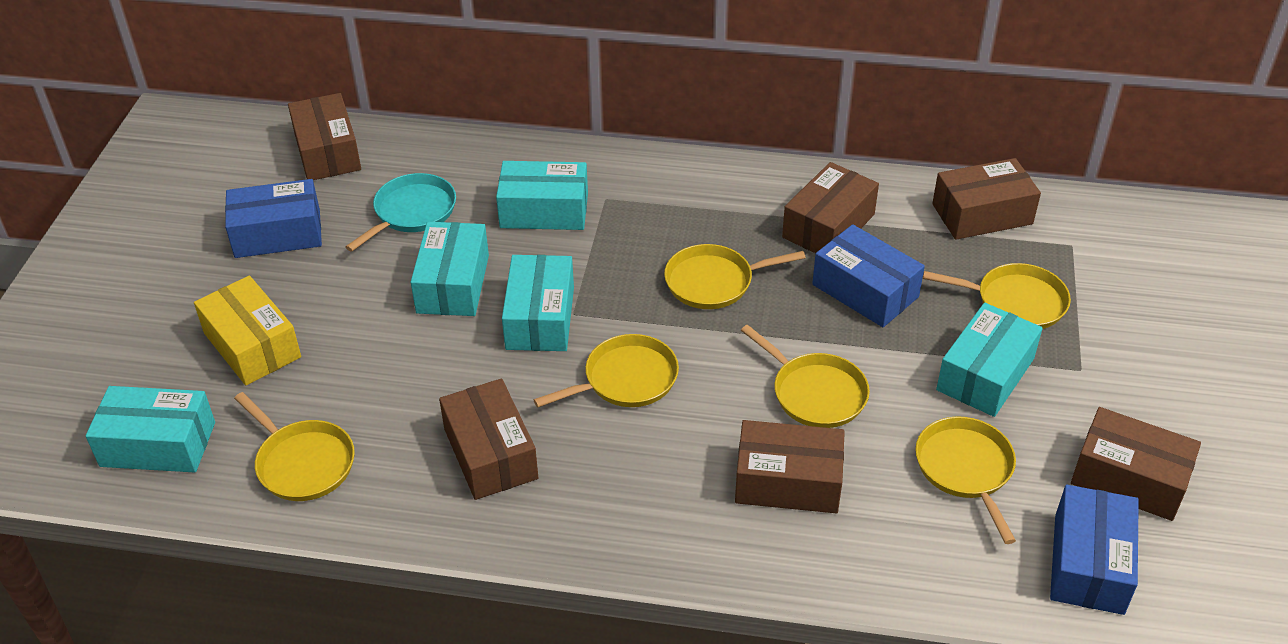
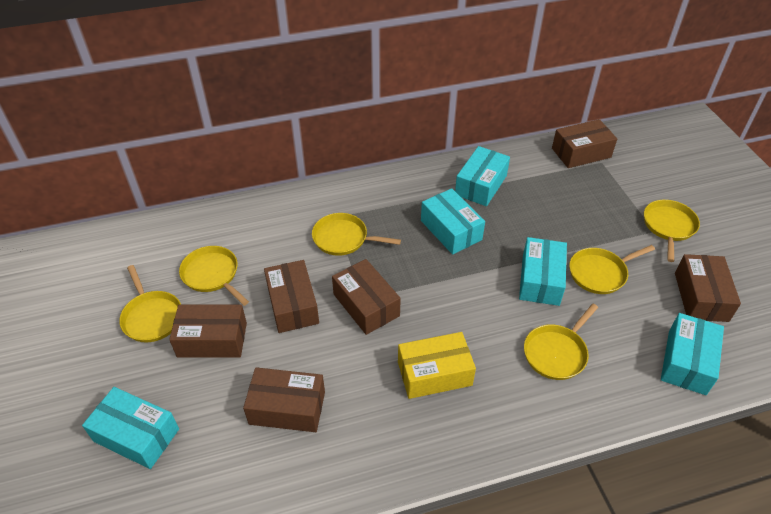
blue box: 3 -> 0
turquoise pan: 1 -> 0

